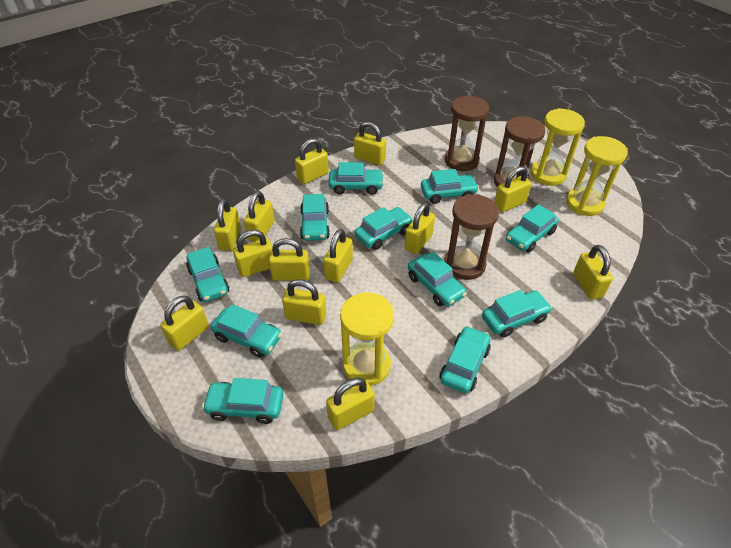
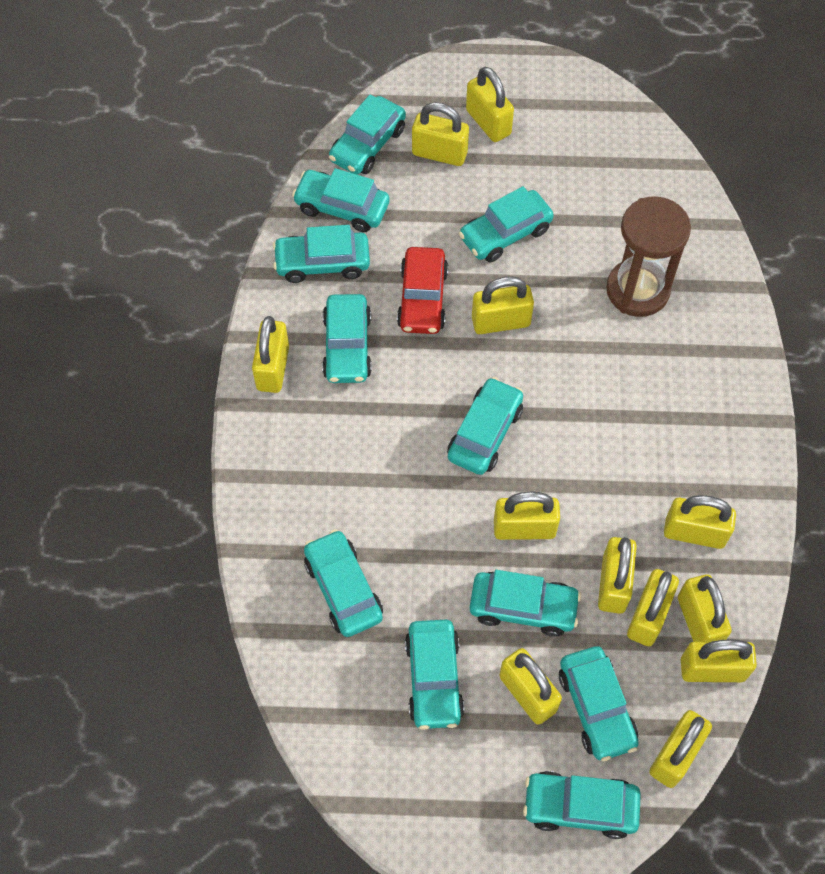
brown hourglass: 3 -> 1
red car: 0 -> 1
yellow hourglass: 3 -> 0
yellow padlock: 13 -> 12

